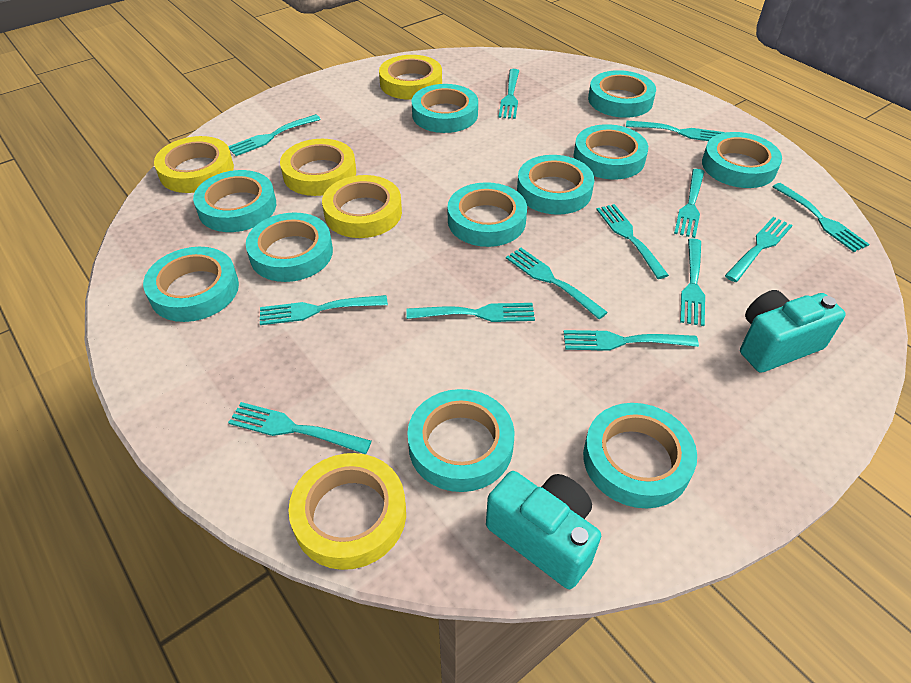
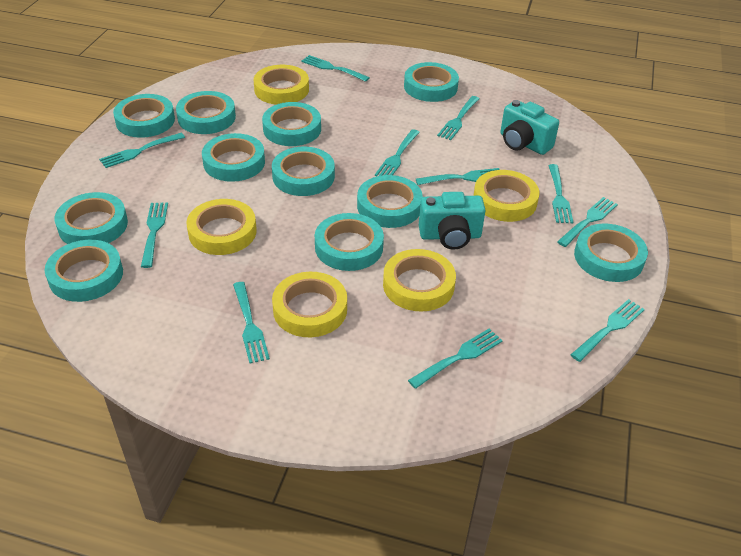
turquoise fork: 13 -> 11

